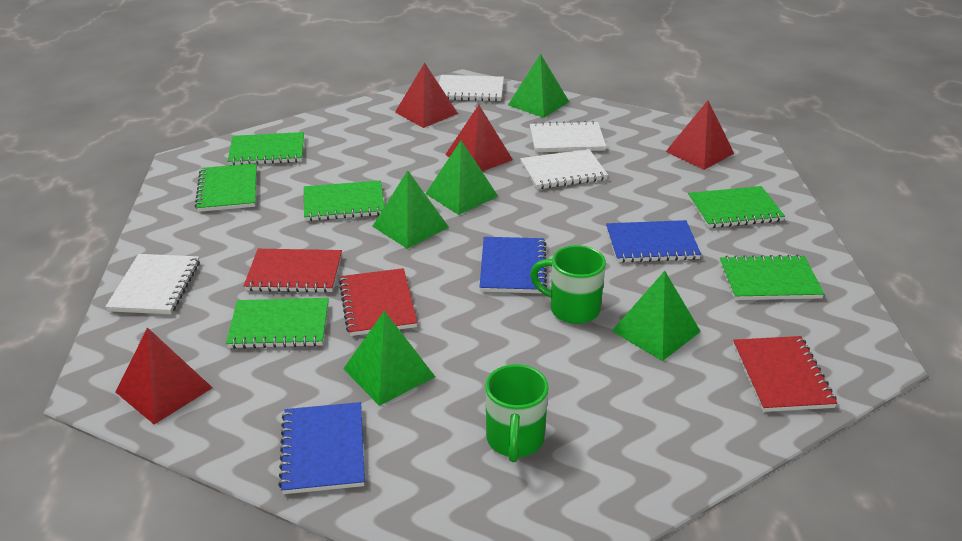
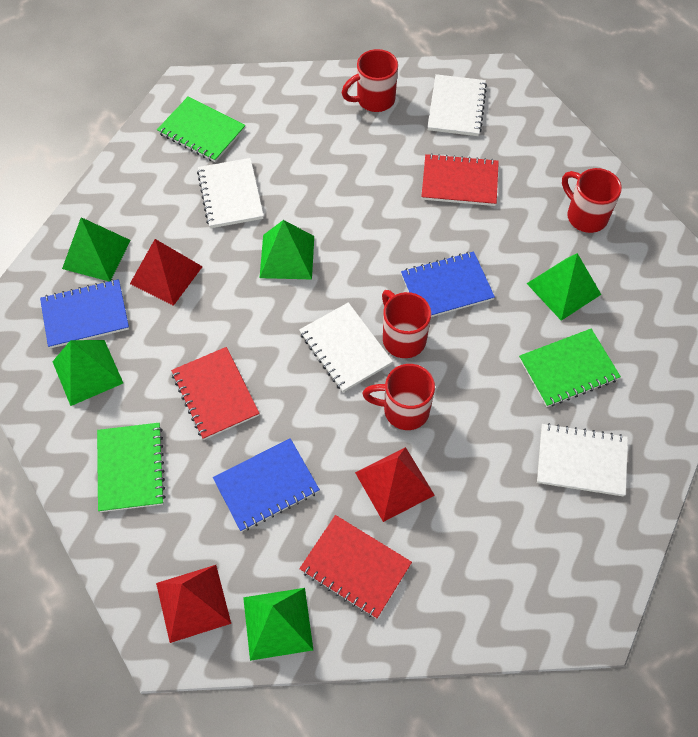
green mug: 2 -> 0
green notebook: 6 -> 3
red mug: 0 -> 4
red pyramid: 4 -> 3

